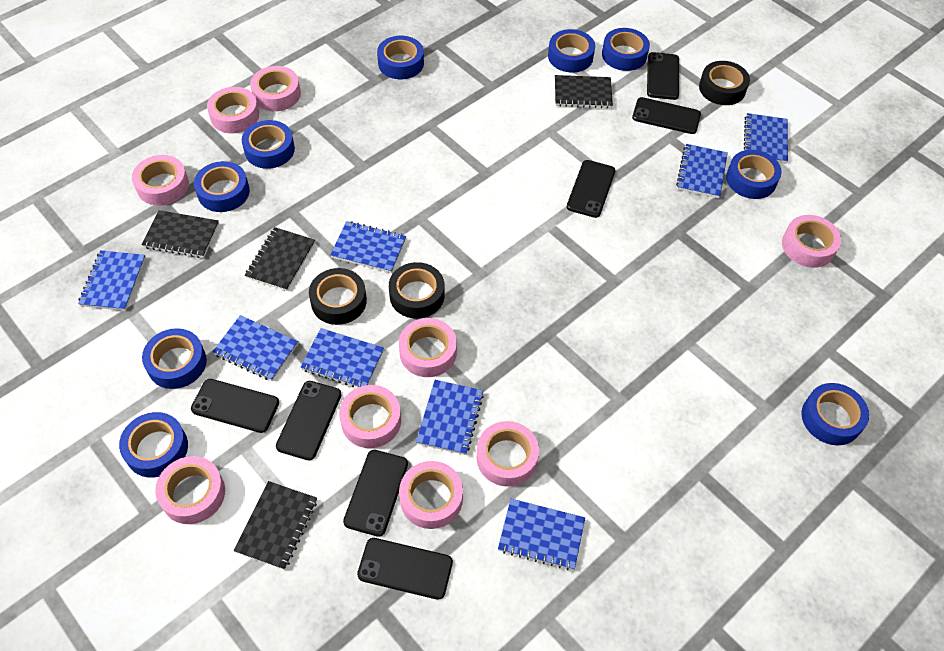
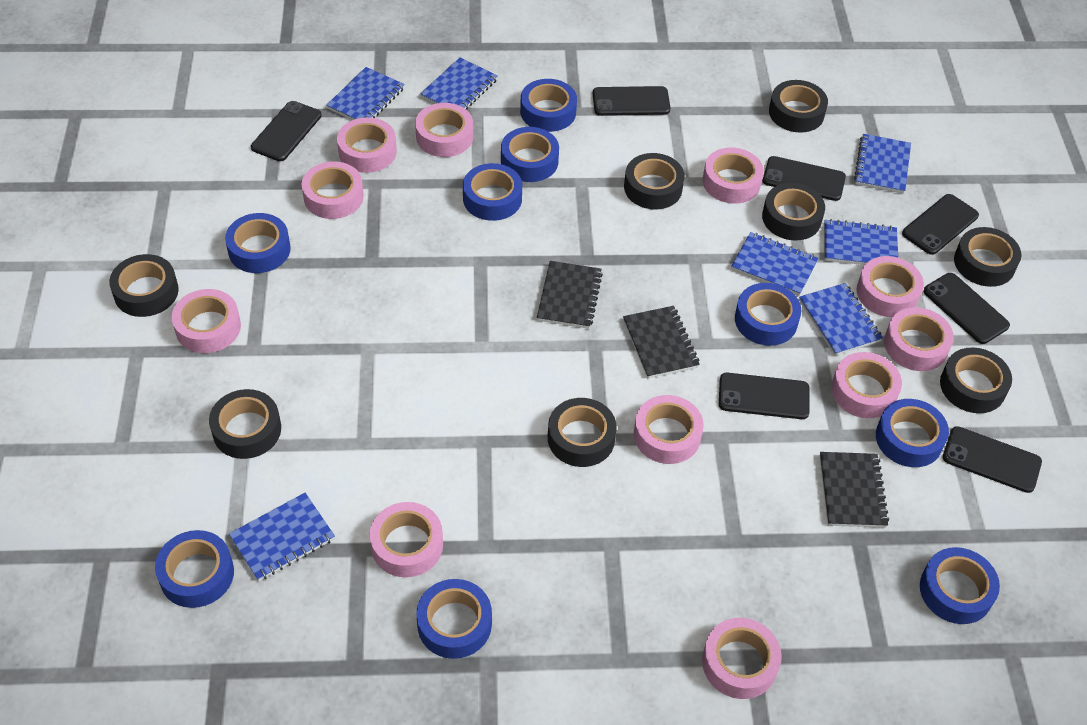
black notebook: 4 -> 3
black tape: 3 -> 8
blue notebook: 8 -> 7
pink tape: 9 -> 11

